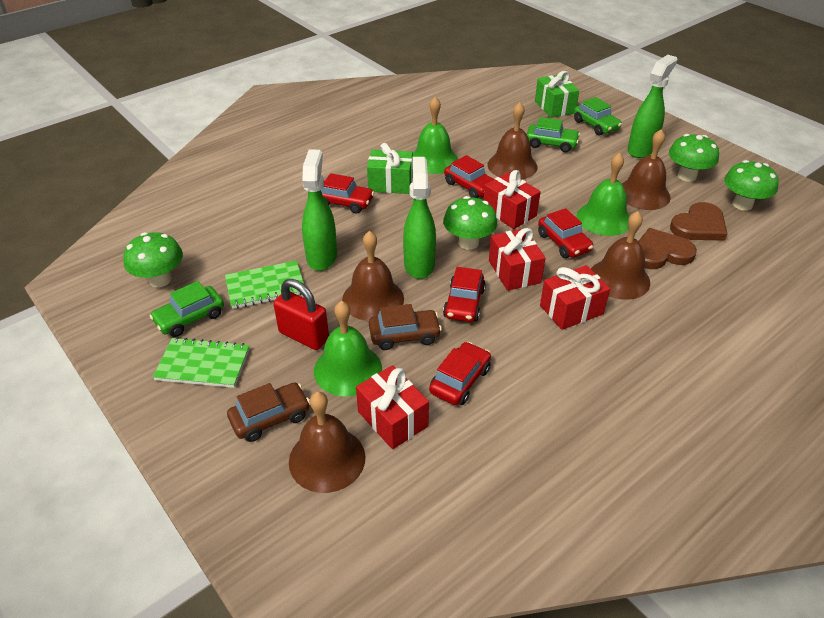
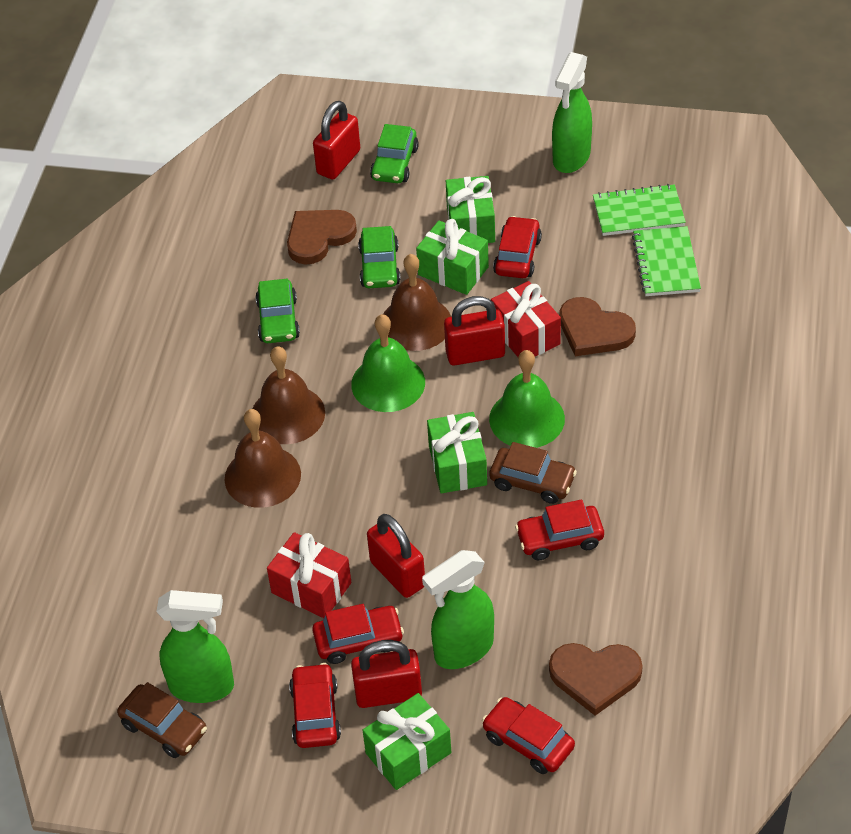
brown bell: 5 -> 3
brown heart: 2 -> 3
green bell: 3 -> 2
green gift: 2 -> 4
green mushroom: 4 -> 0
red gift: 4 -> 2
red padlock: 1 -> 4

